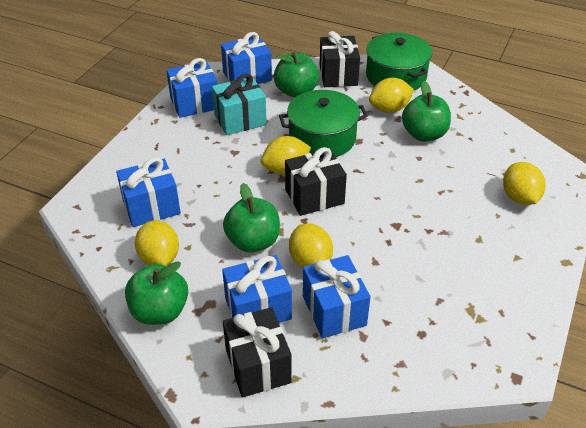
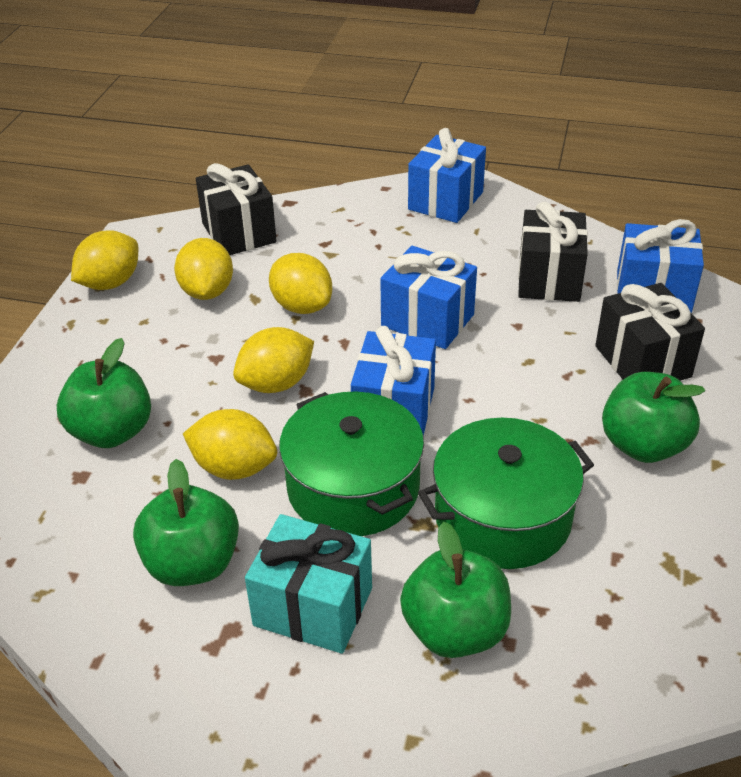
blue gift: 5 -> 4

